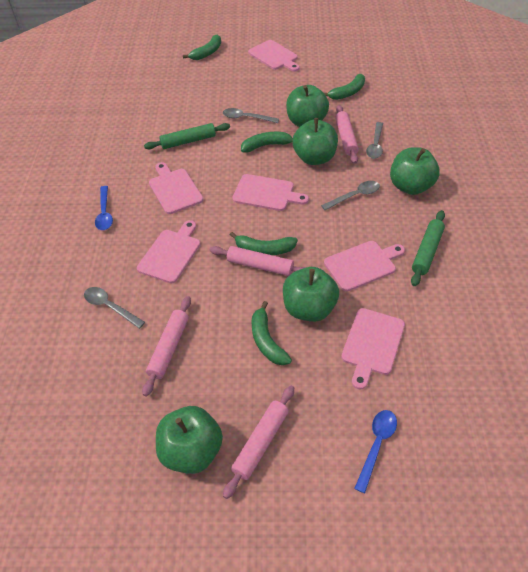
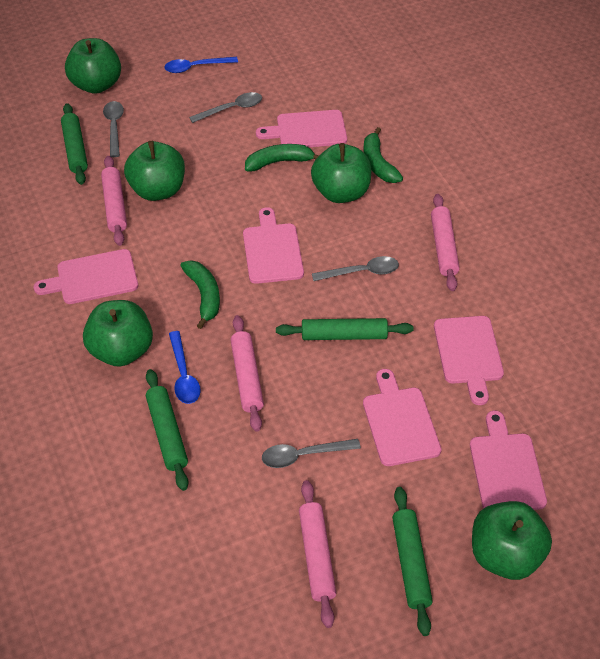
green banana: 5 -> 3
green rolling pin: 2 -> 4

